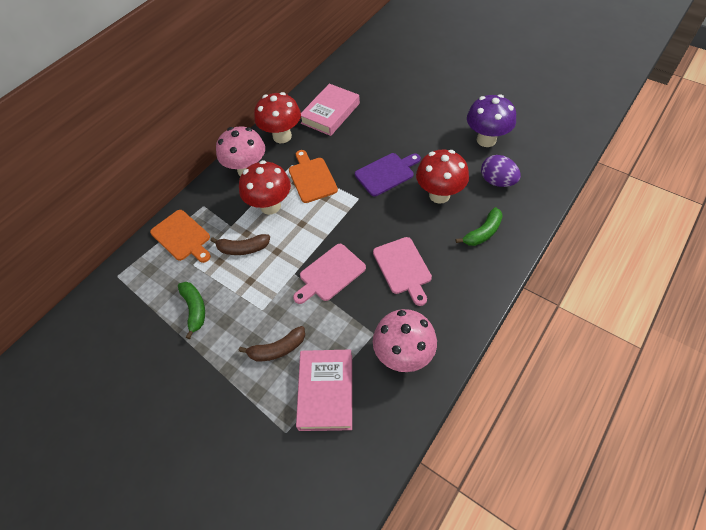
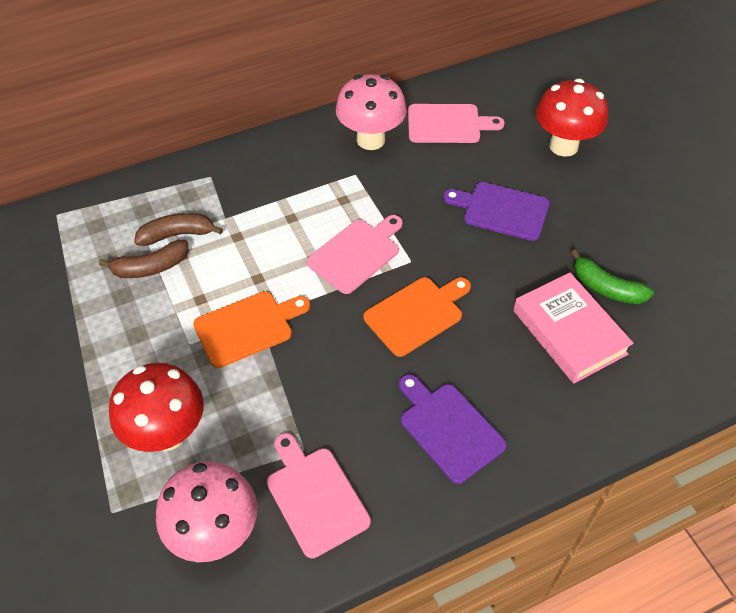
green banana: 2 -> 1
pink book: 2 -> 1
pink cutting board: 2 -> 3
purple cutting board: 1 -> 2
purple egg: 1 -> 0
purple mushroom: 1 -> 0
red mushroom: 3 -> 2

